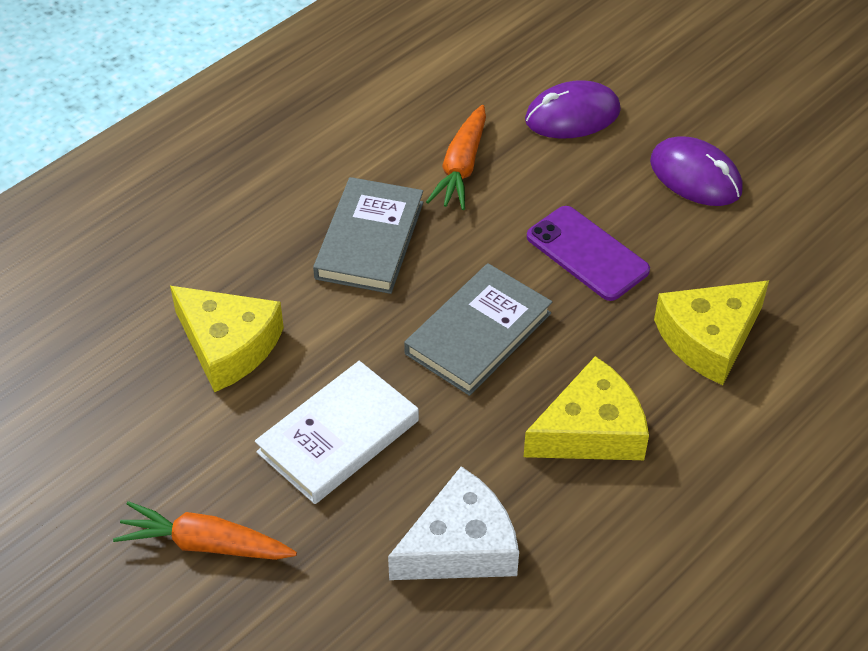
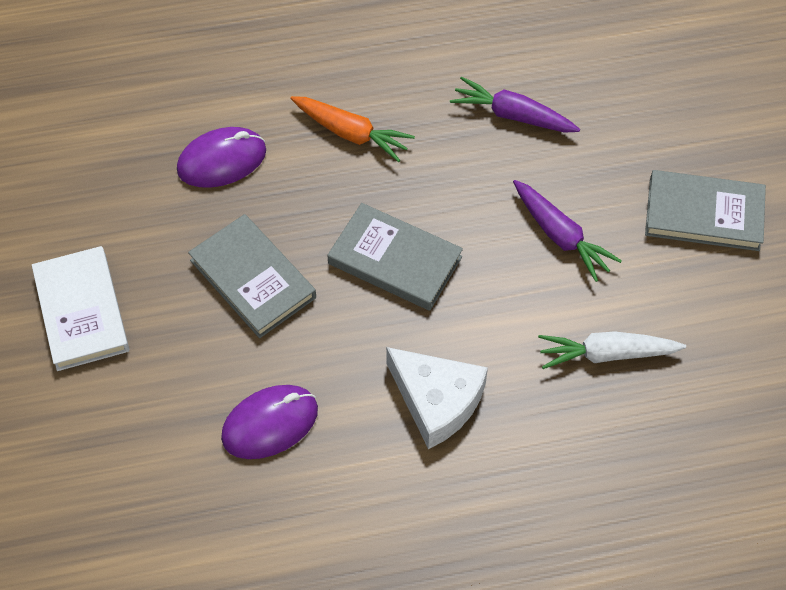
grey book: 2 -> 3
orange carrot: 2 -> 1
purple carrot: 0 -> 2
purple phone: 1 -> 0
white carrot: 0 -> 1
yellow cheese: 3 -> 0

